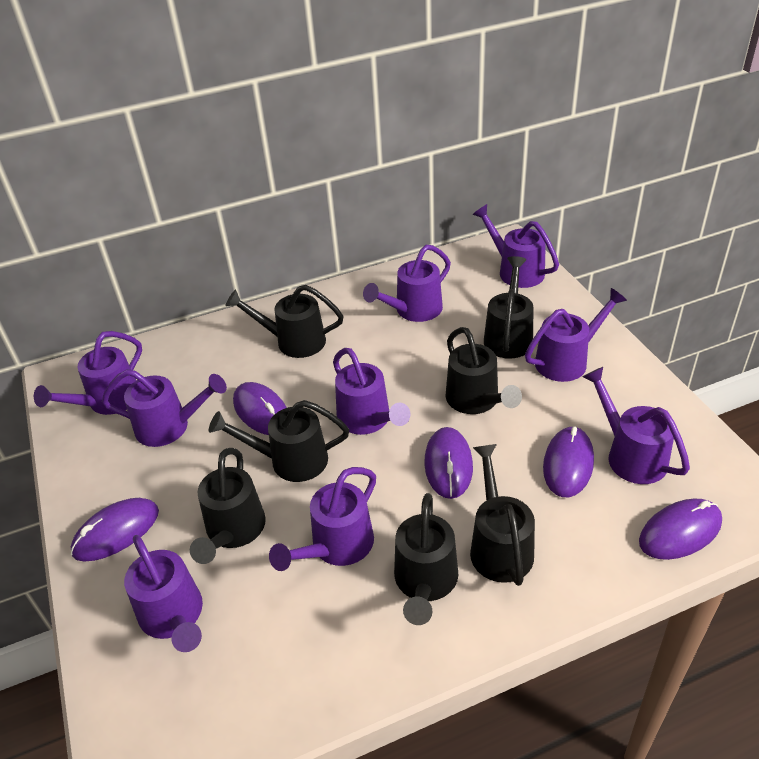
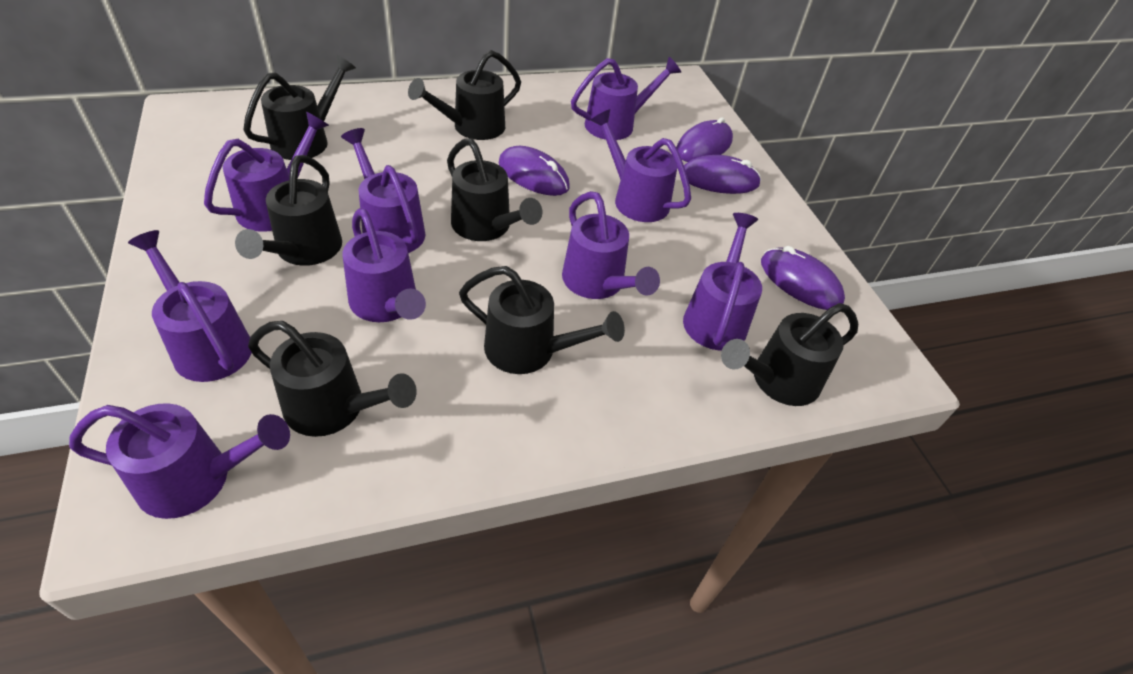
purple mouse: 5 -> 4

